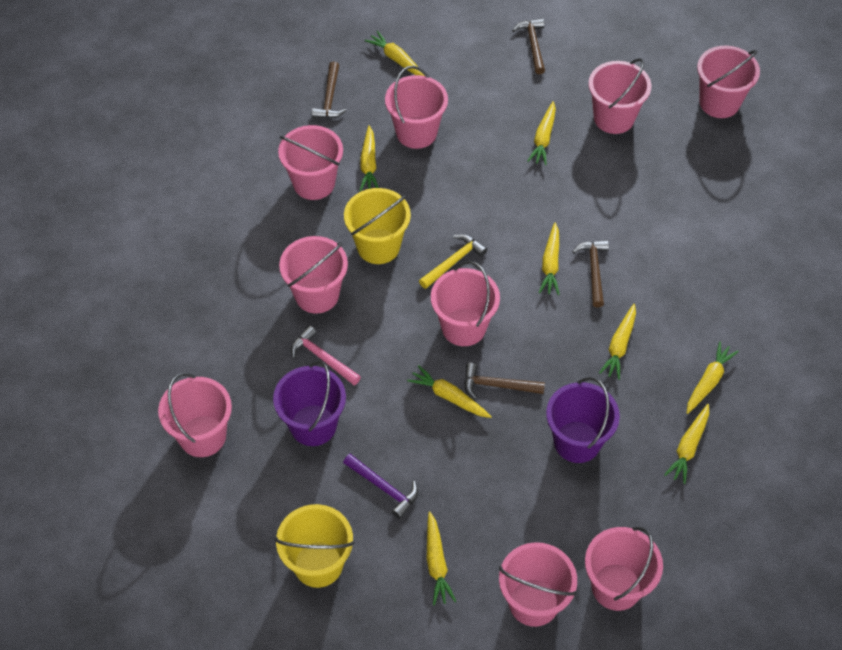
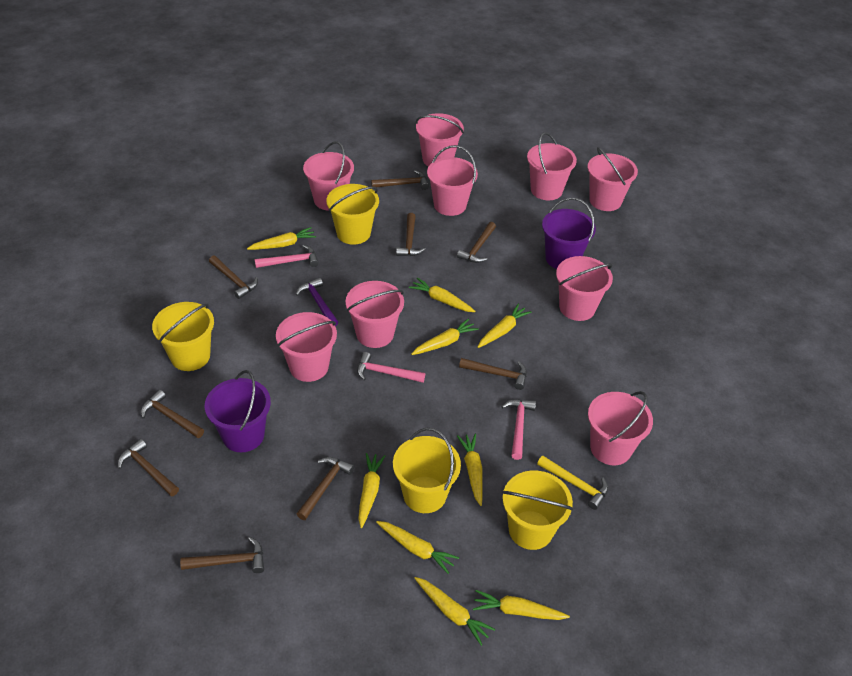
brown hammer: 4 -> 9
pink hammer: 1 -> 3
yellow bucket: 2 -> 4

